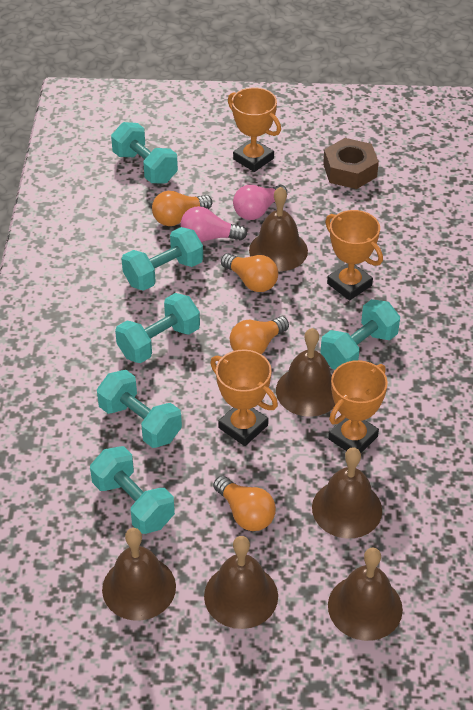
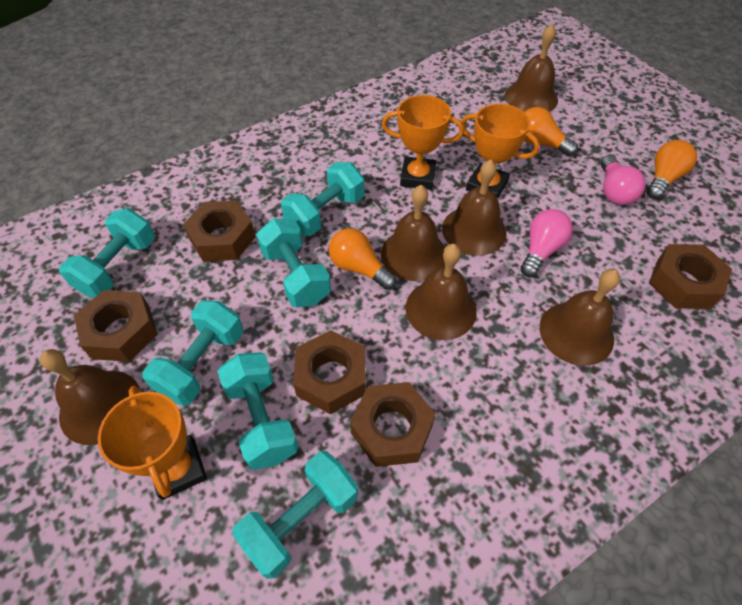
brown nut: 1 -> 5
orange light bulb: 4 -> 3
orange trophy: 4 -> 3

